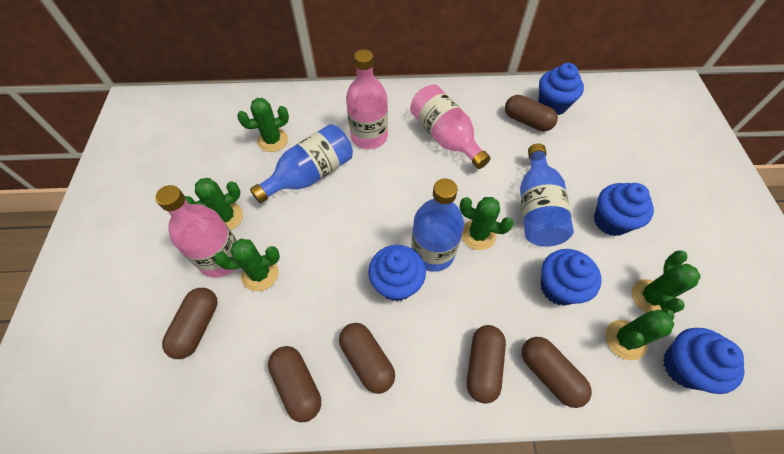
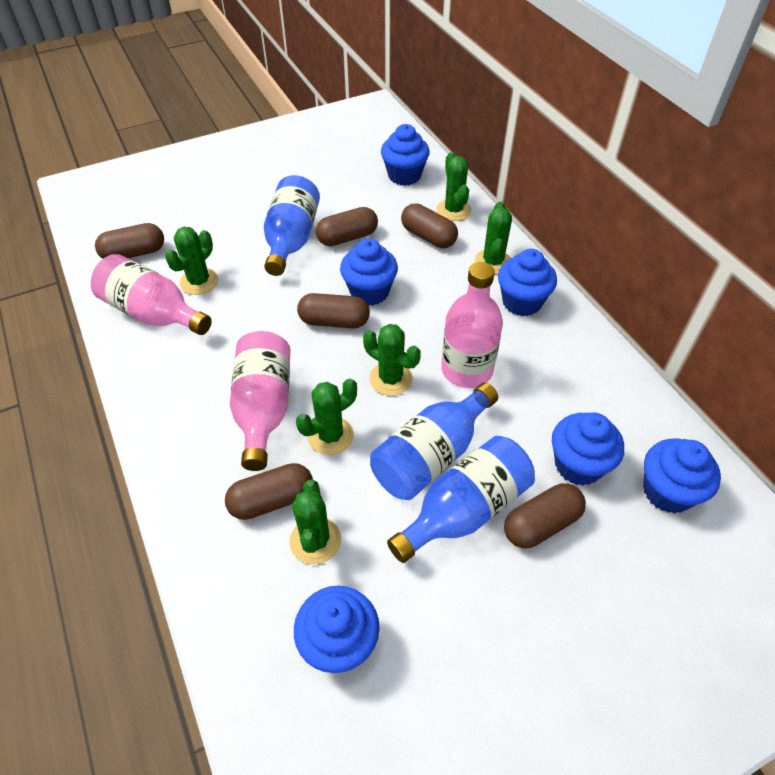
blue cupcake: 5 -> 6

